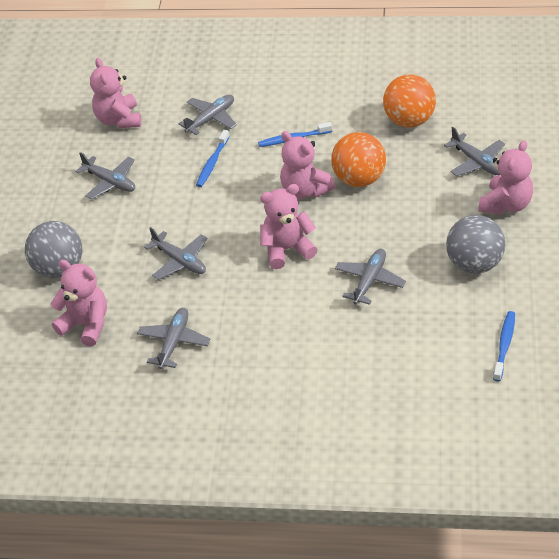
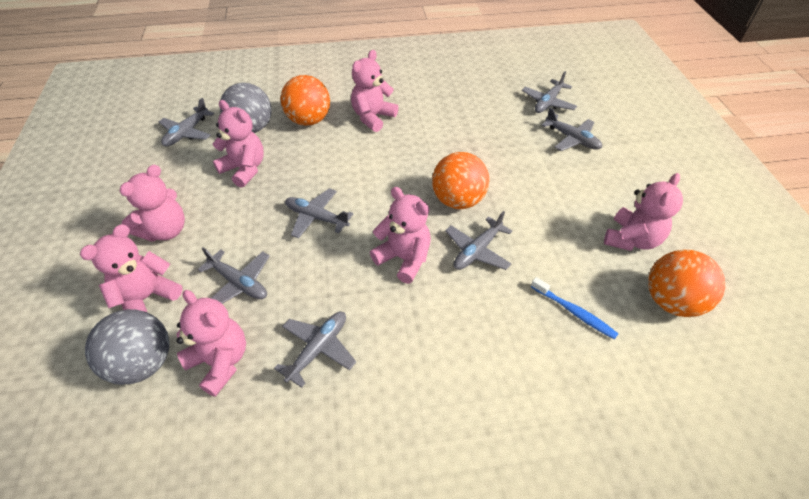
blue toothbrush: 3 -> 1
grey plane: 6 -> 7
orange ball: 2 -> 3
pink teddy bear: 5 -> 7

